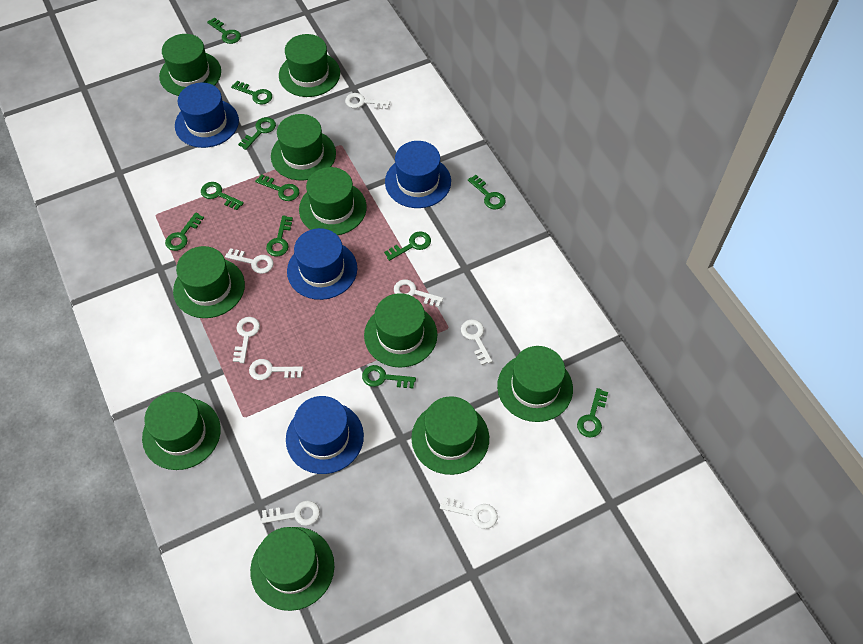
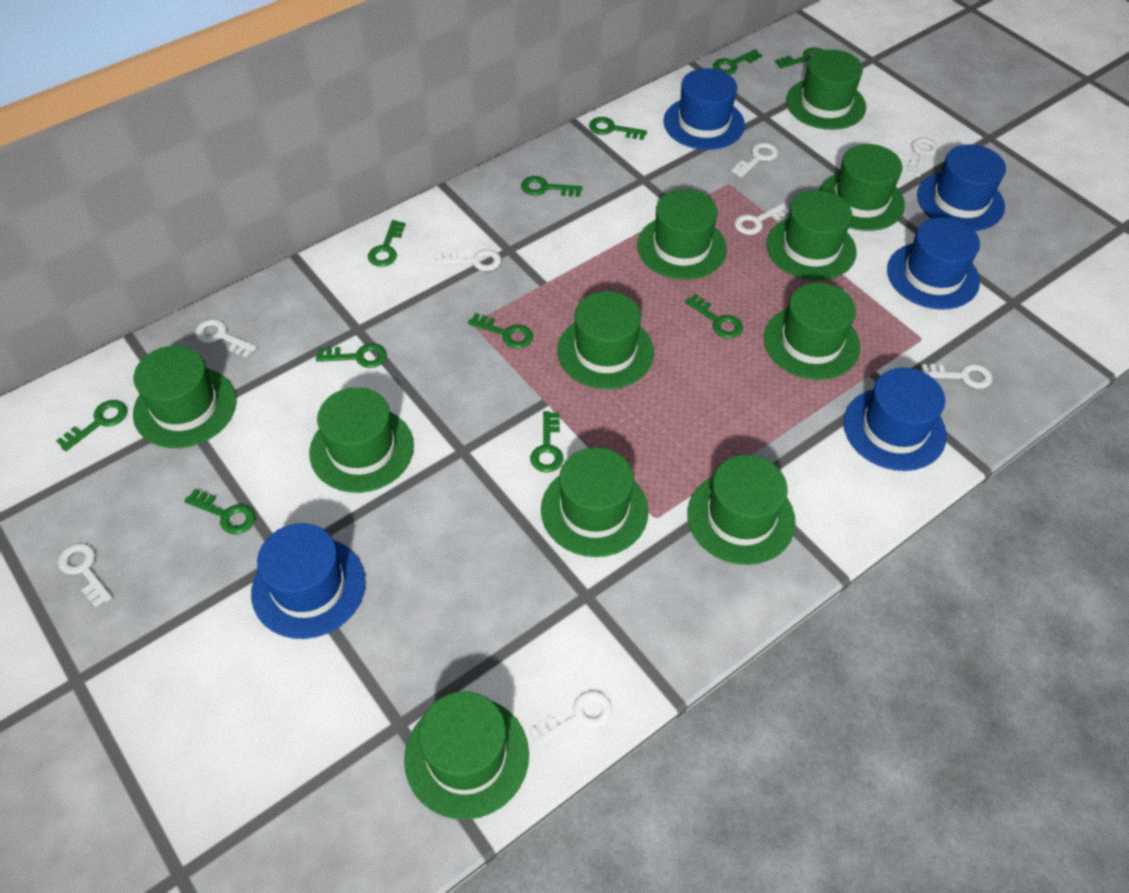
blue hat: 4 -> 5
green hat: 10 -> 11

